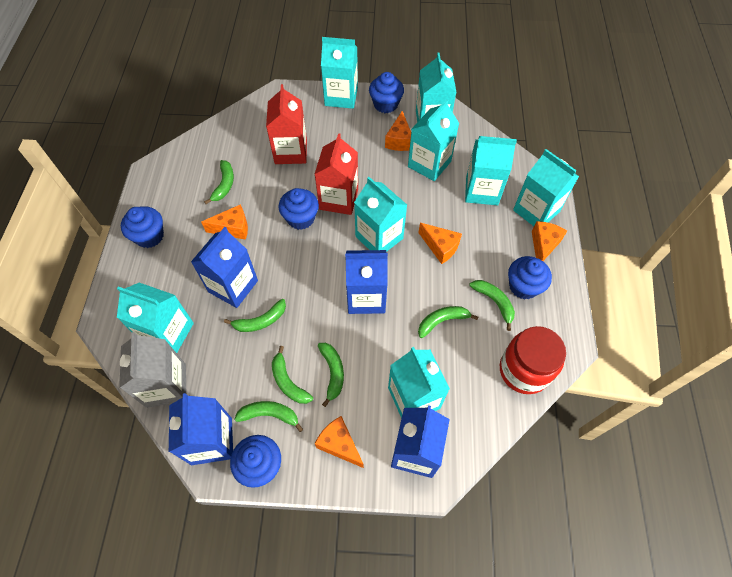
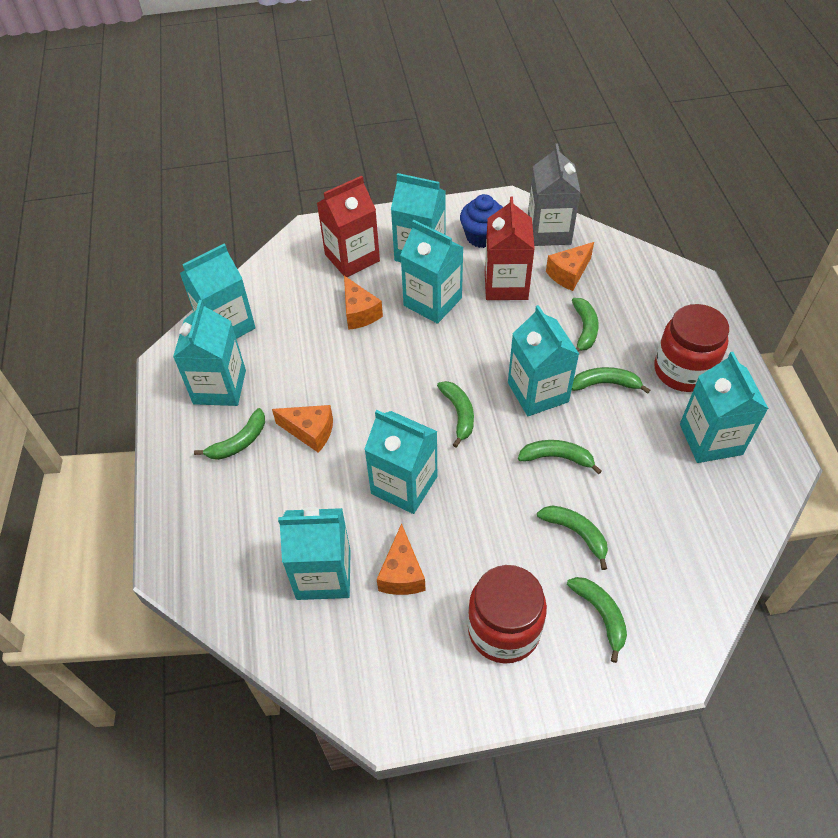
blue carton: 4 -> 0
blue cupcake: 5 -> 1
orange cheese: 5 -> 4
red jar: 1 -> 2

